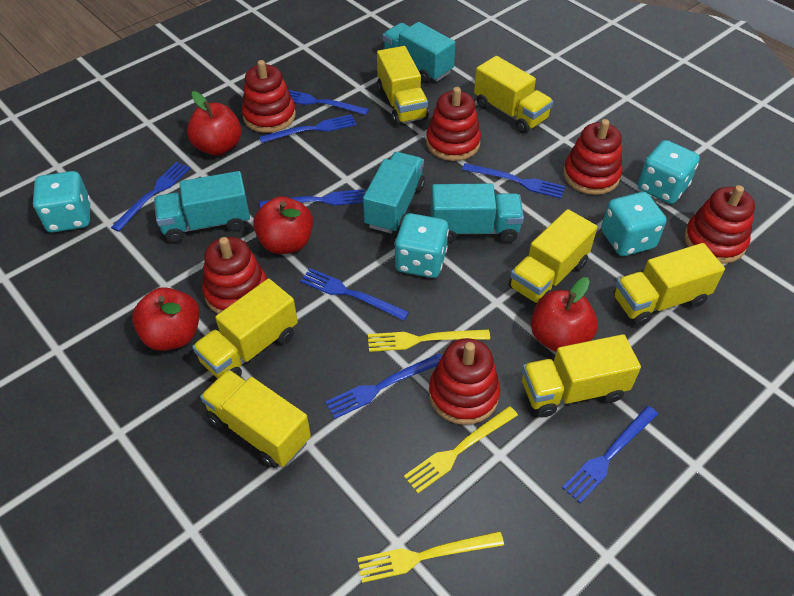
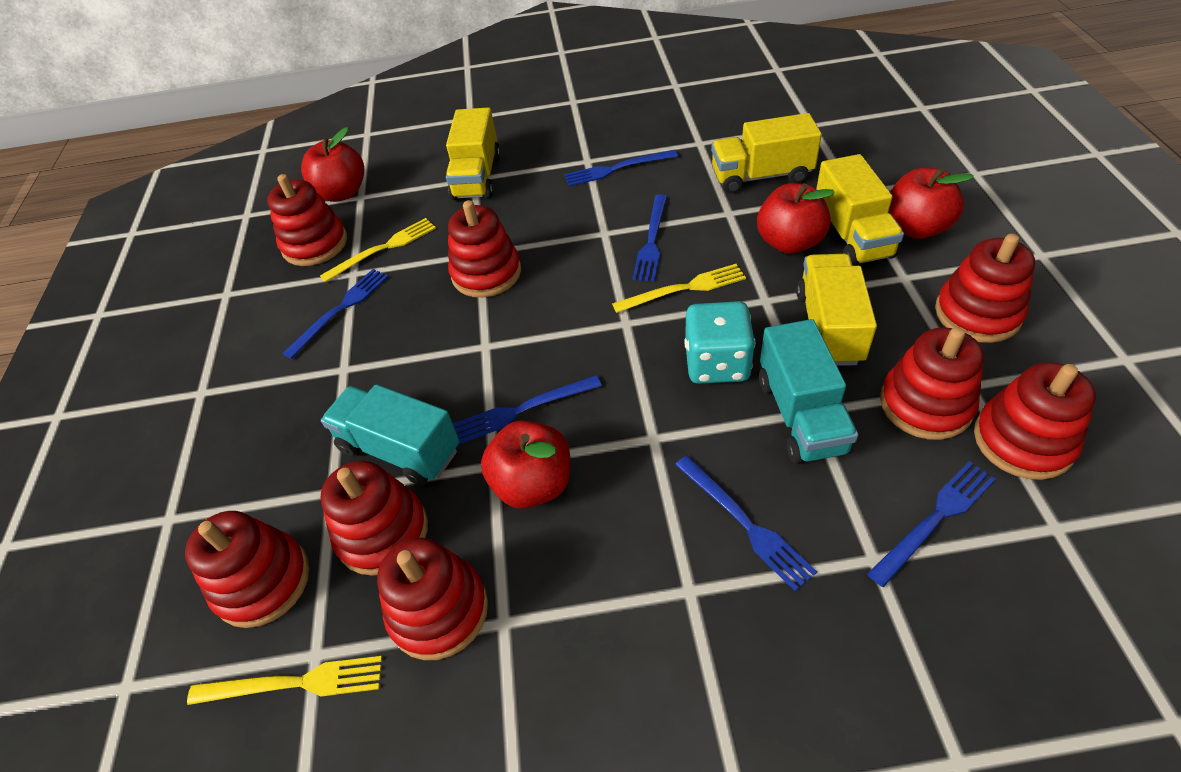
blue fork: 8 -> 6
red stacking toy: 6 -> 8
turquoise dice: 4 -> 1
turquoise truck: 4 -> 2
yellow truck: 7 -> 4

